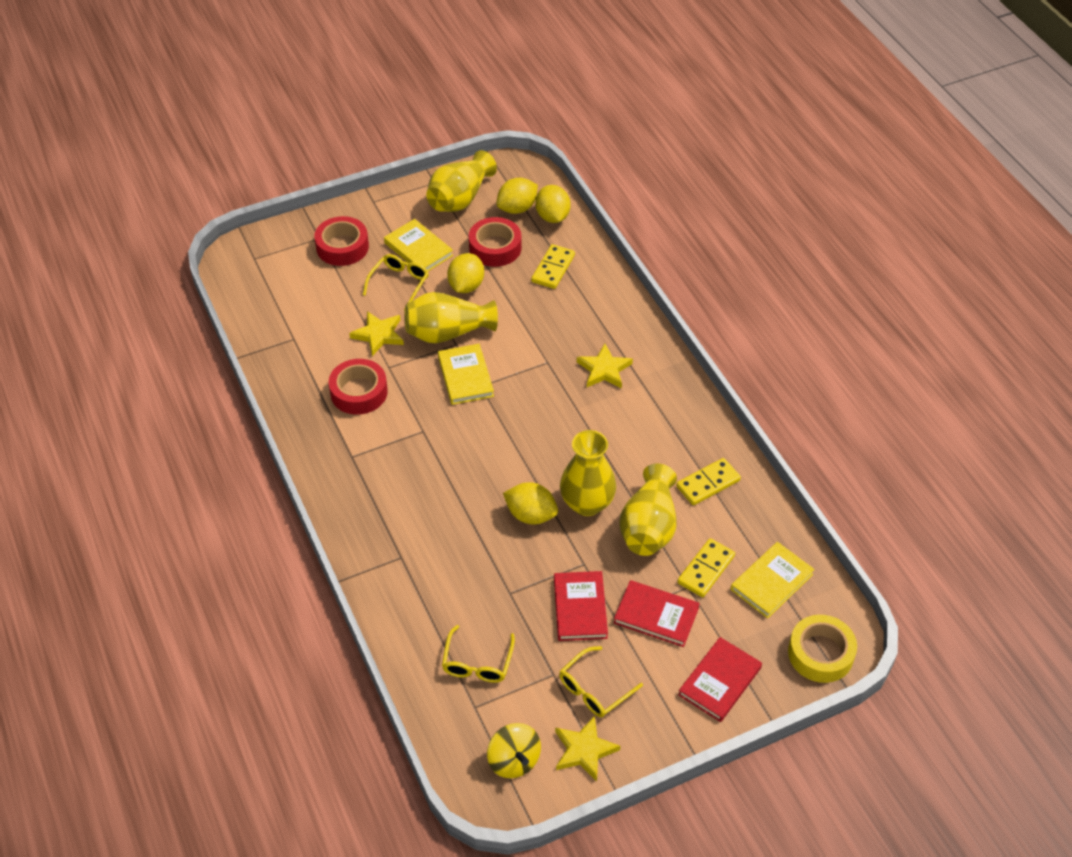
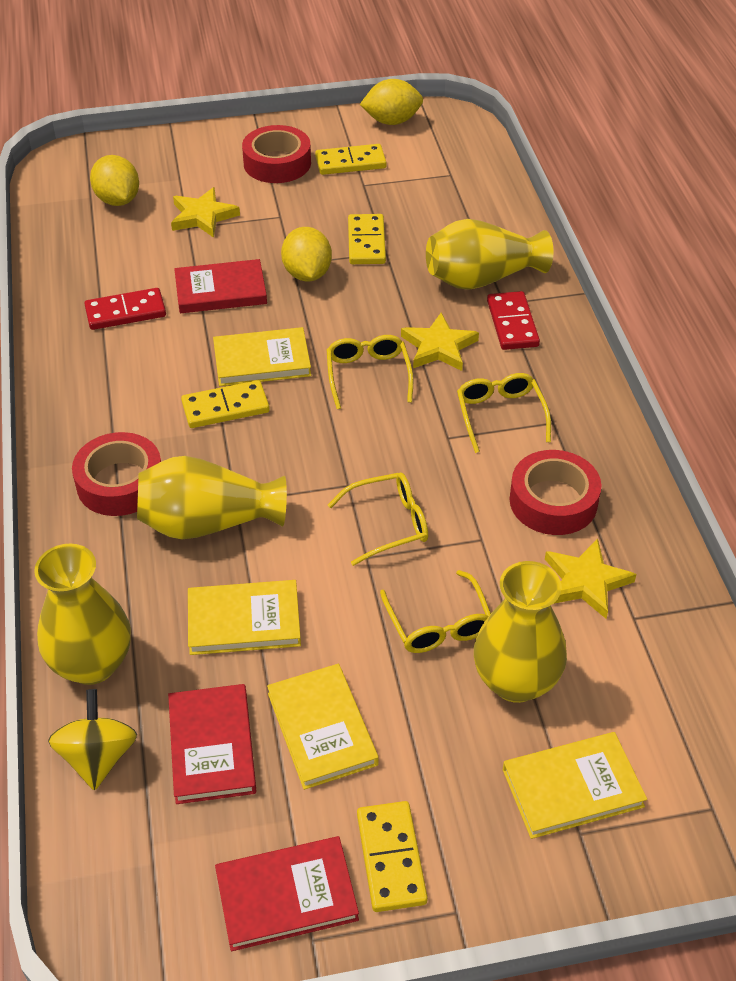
red domino: 0 -> 2
yellow book: 3 -> 4
yellow domino: 3 -> 4
yellow glasses: 3 -> 4
yellow lemon: 4 -> 3
yellow tape: 1 -> 0

